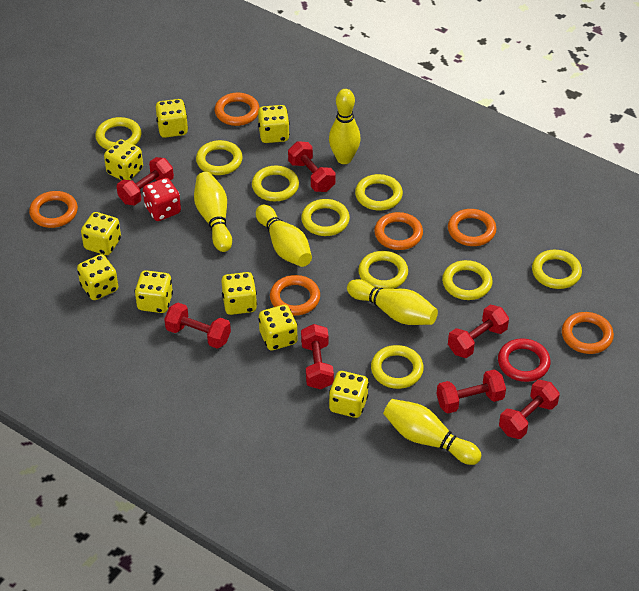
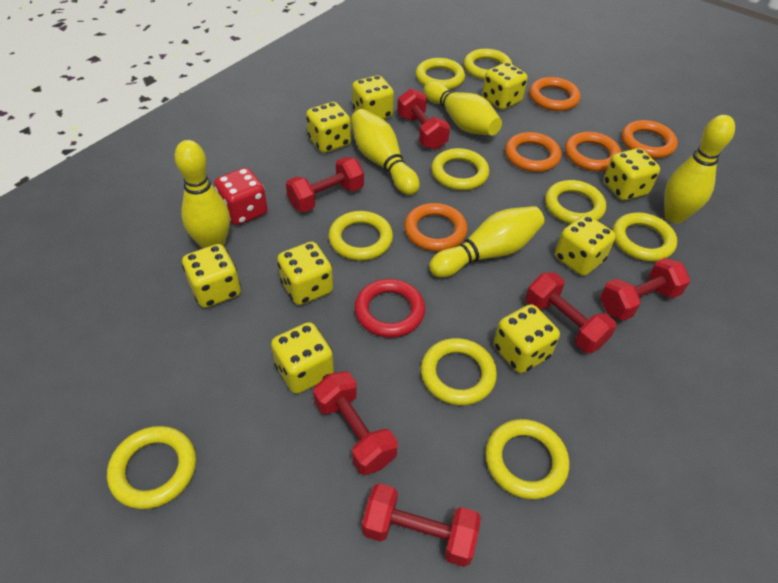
orange ring: 6 -> 5
red dumbbell: 7 -> 6

